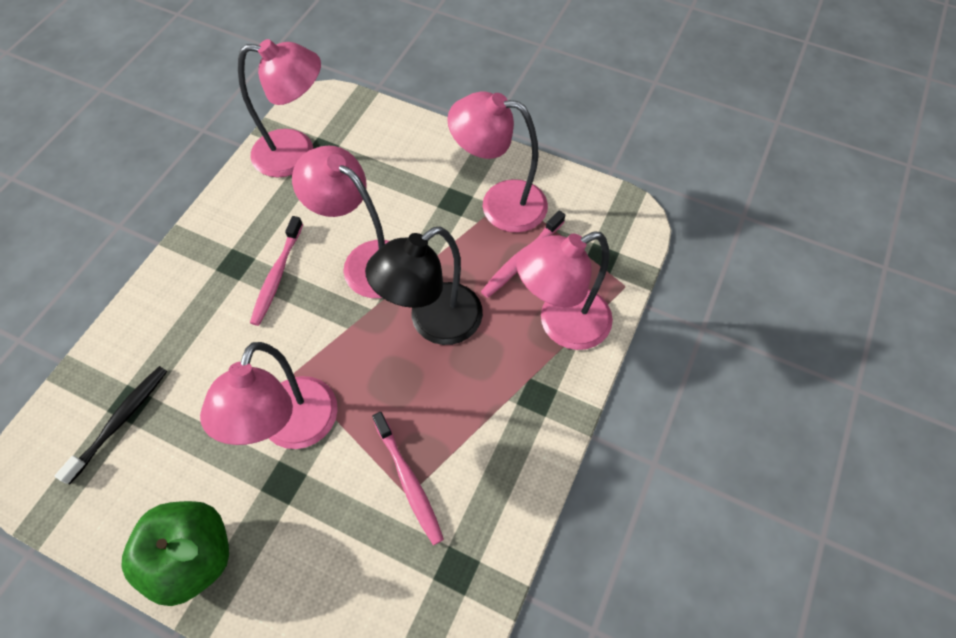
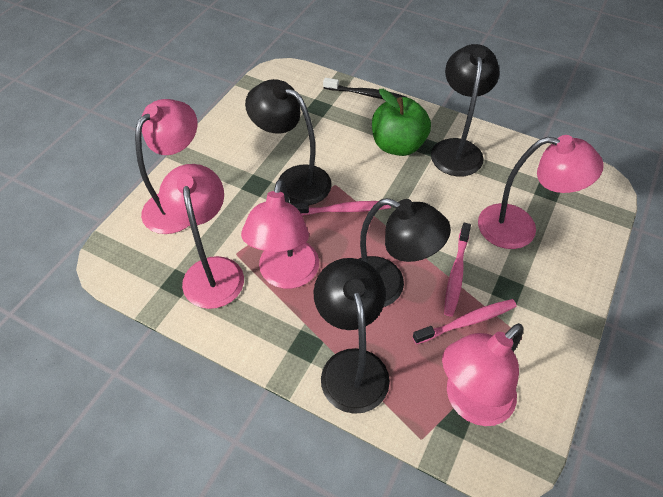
black lamp: 1 -> 4

